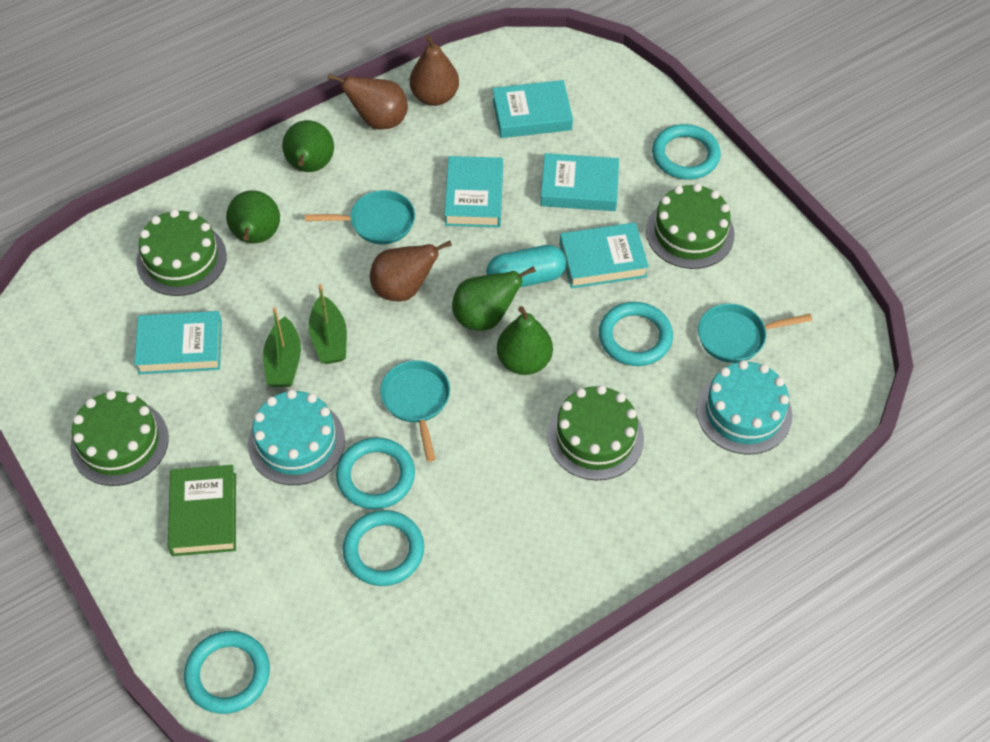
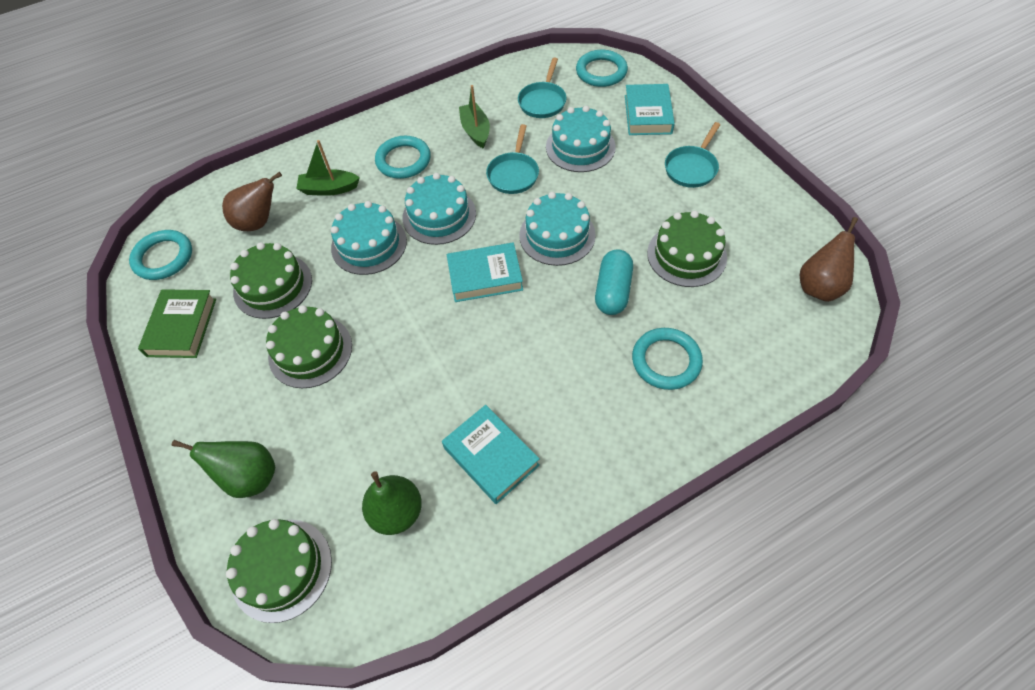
brown pear: 3 -> 2
green pear: 4 -> 2
turquoise book: 5 -> 3
turquoise cake: 2 -> 4
turquoise ring: 5 -> 4

